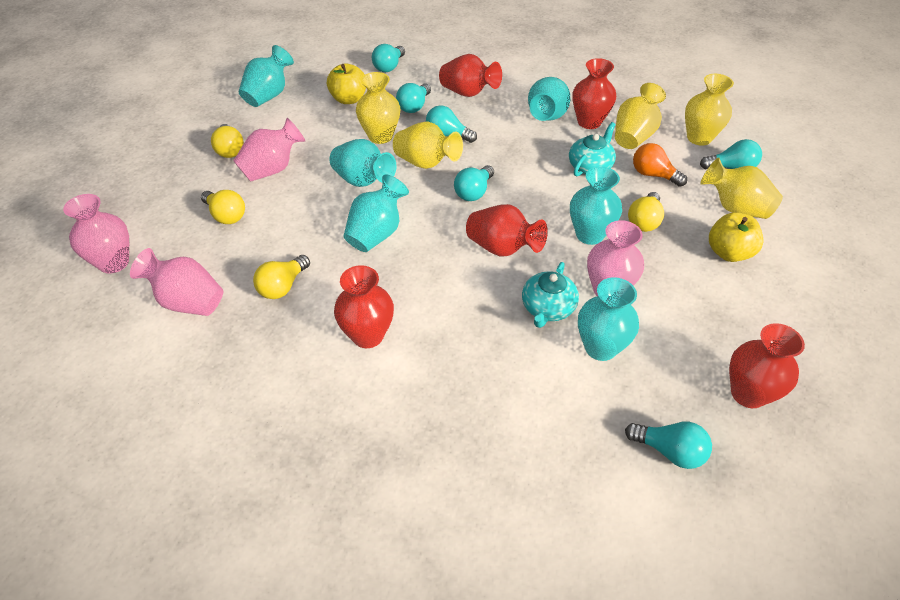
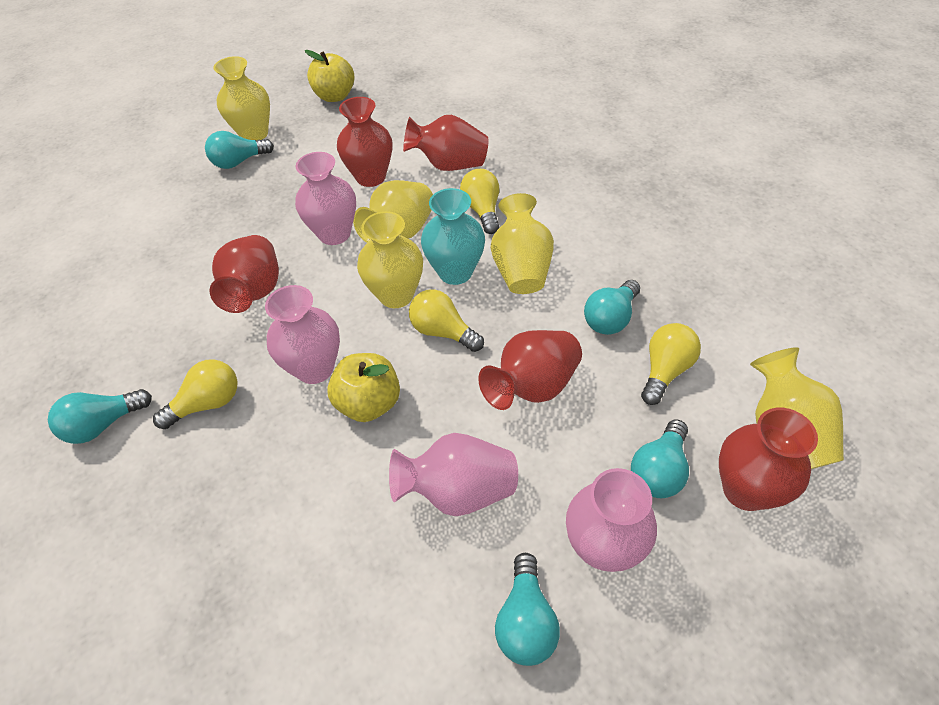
orange light bulb: 1 -> 0
turquoise light bulb: 6 -> 5
turquoise teapot: 2 -> 0
turquoise vase: 6 -> 1

